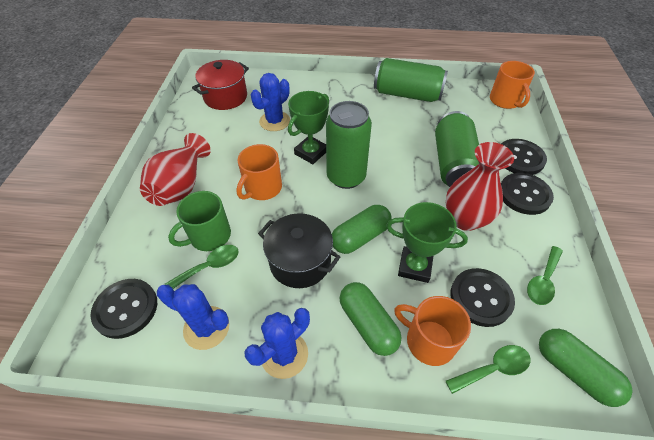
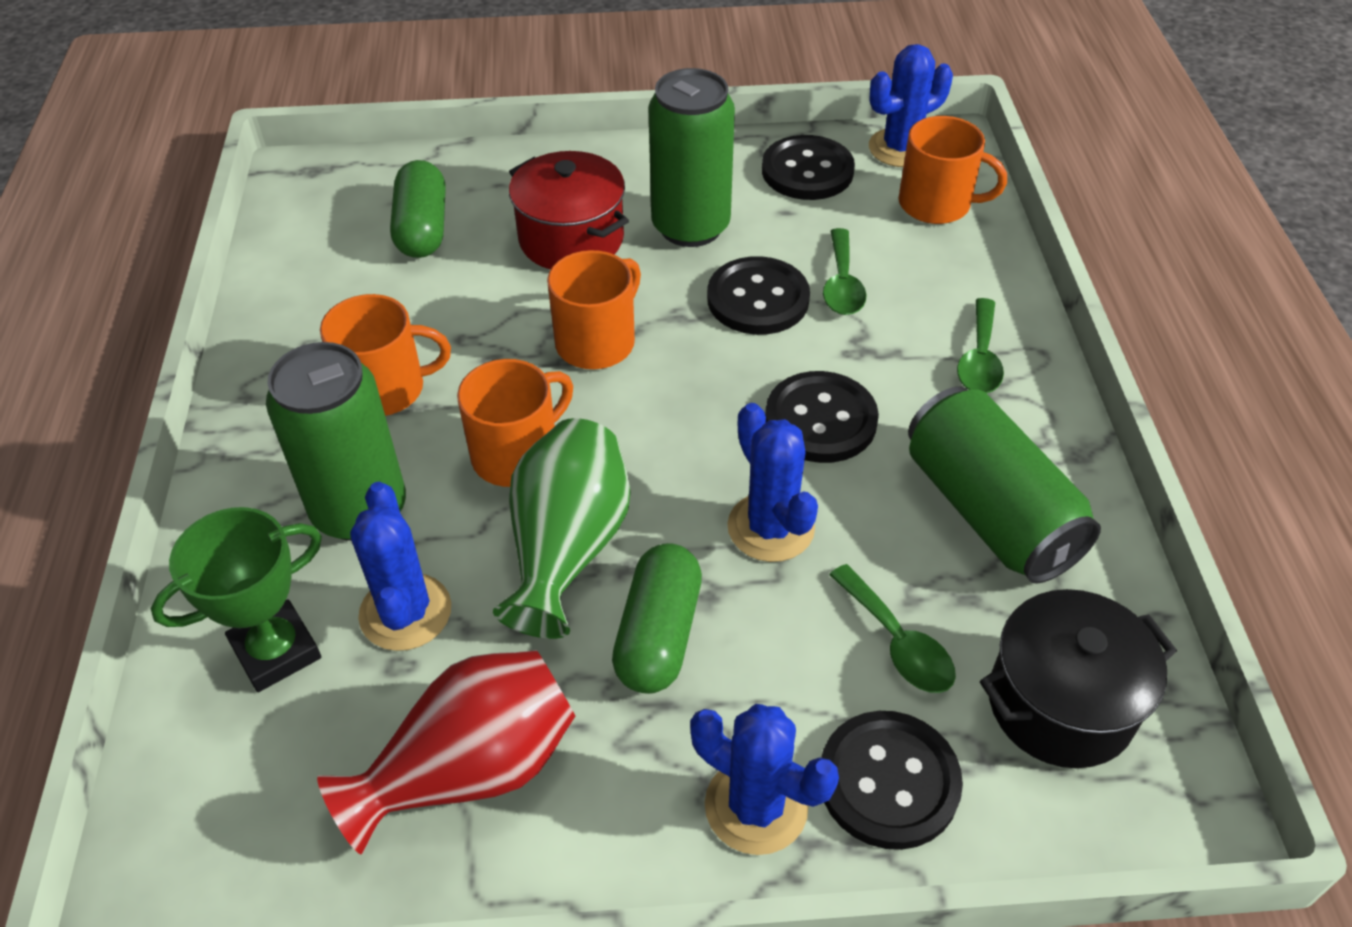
blue cactus: 3 -> 4
green capsule: 3 -> 2
green mug: 1 -> 0
green trophy: 2 -> 1
green vase: 0 -> 1
orange mug: 3 -> 4
red vase: 2 -> 1

